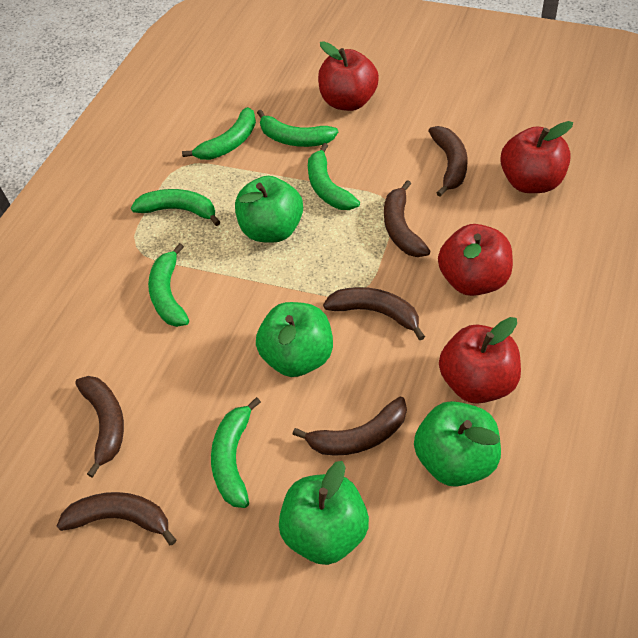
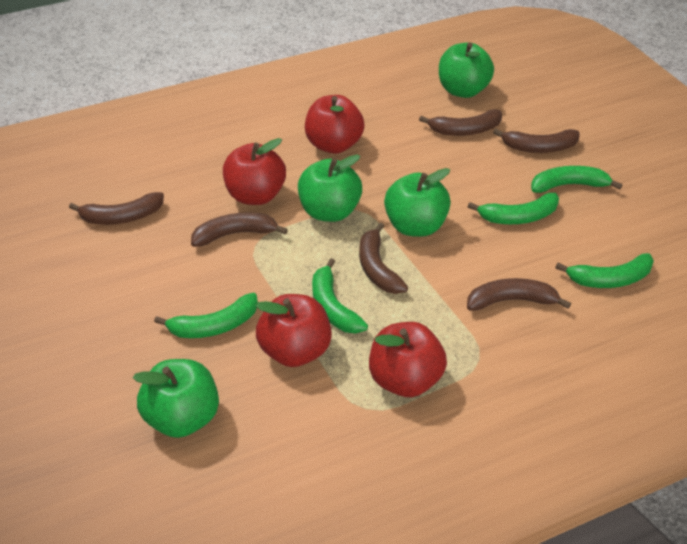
green banana: 6 -> 5

